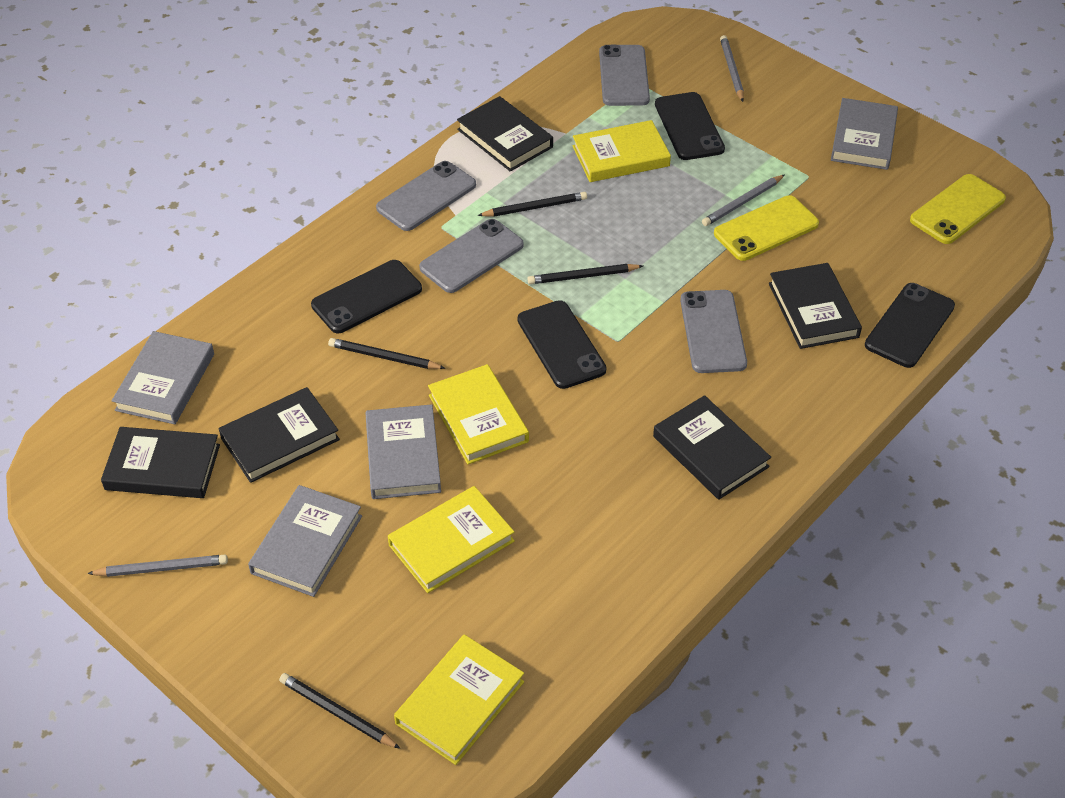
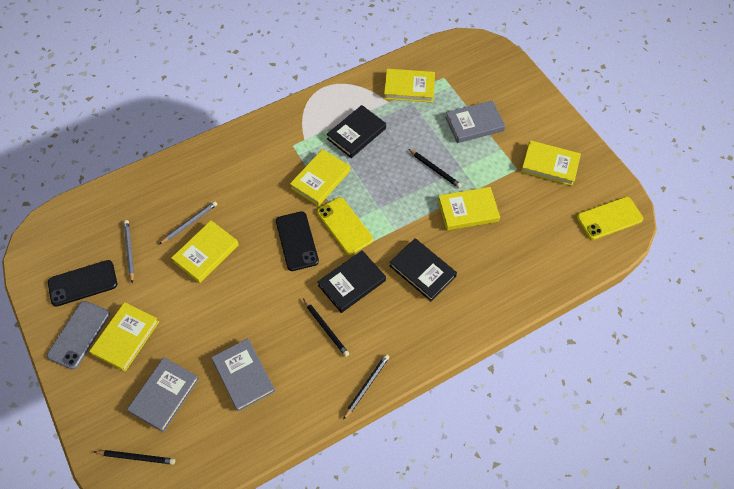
black book: 5 -> 3
black phone: 4 -> 2
grey book: 4 -> 3
grey pencil: 3 -> 2
grey phone: 4 -> 1
yellow book: 4 -> 6

